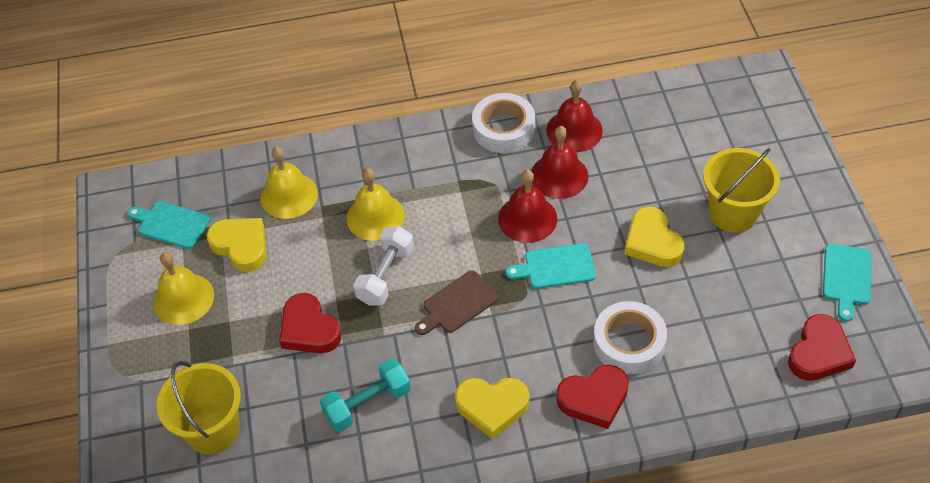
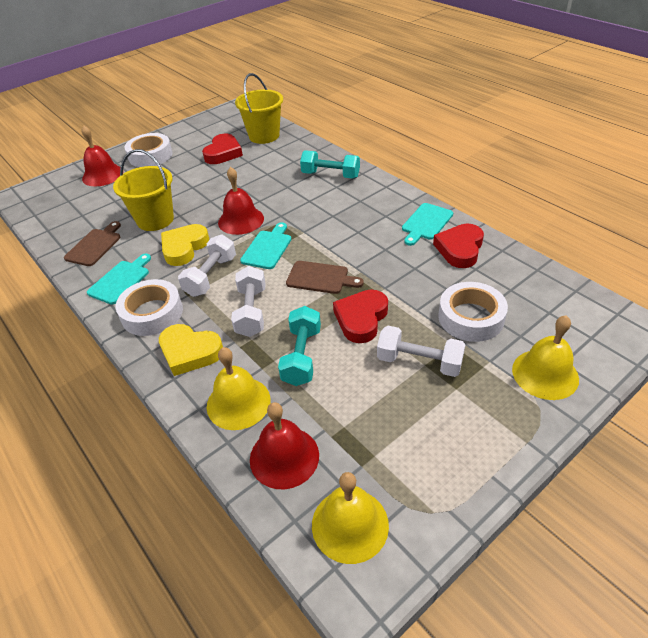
brown cutting board: 1 -> 2
turquoise dumbbell: 1 -> 2
white dumbbell: 1 -> 3
white tape: 2 -> 3
yellow heart: 3 -> 2

